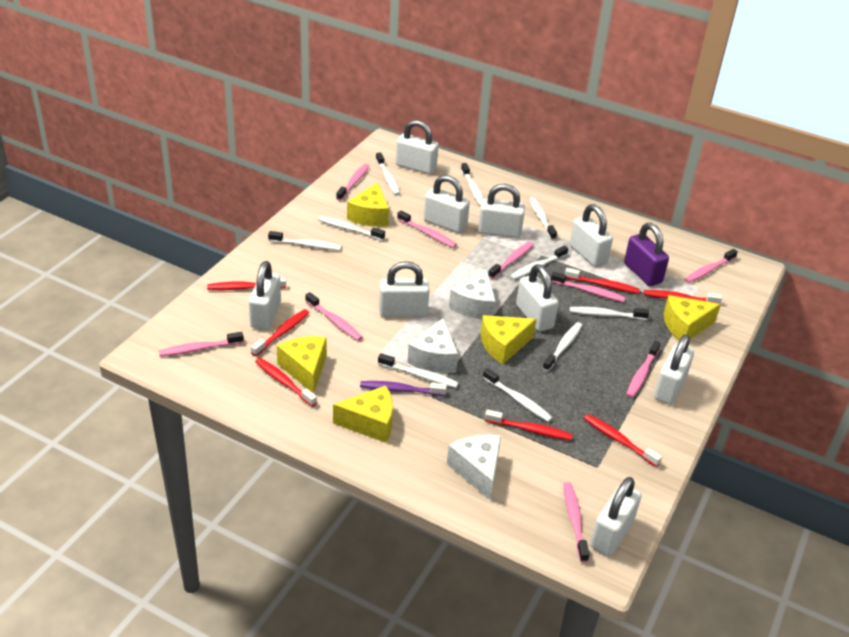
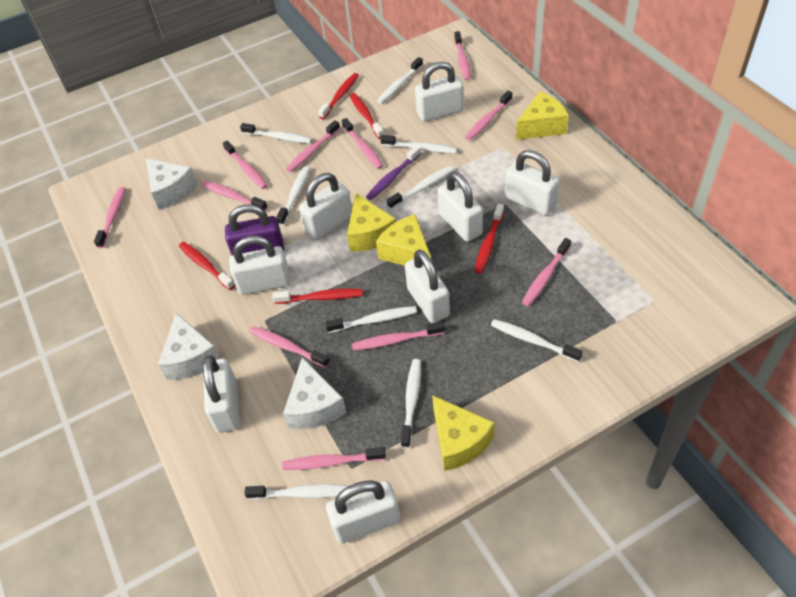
pink toothbrush: 9 -> 11
red toothbrush: 7 -> 5
white padlock: 9 -> 8
white toothbrush: 10 -> 9
yellow cheese: 5 -> 4

